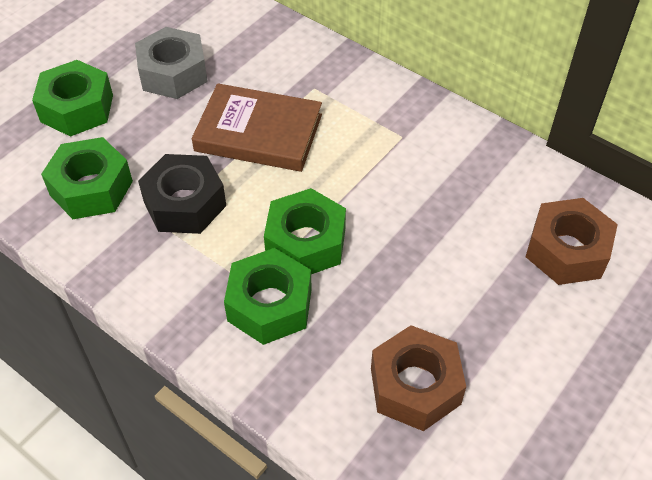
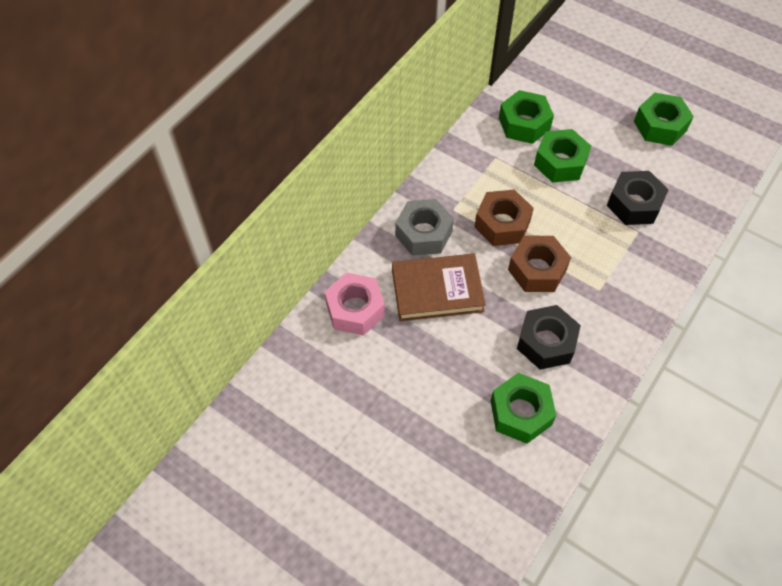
black nut: 1 -> 2
pink nut: 0 -> 1

